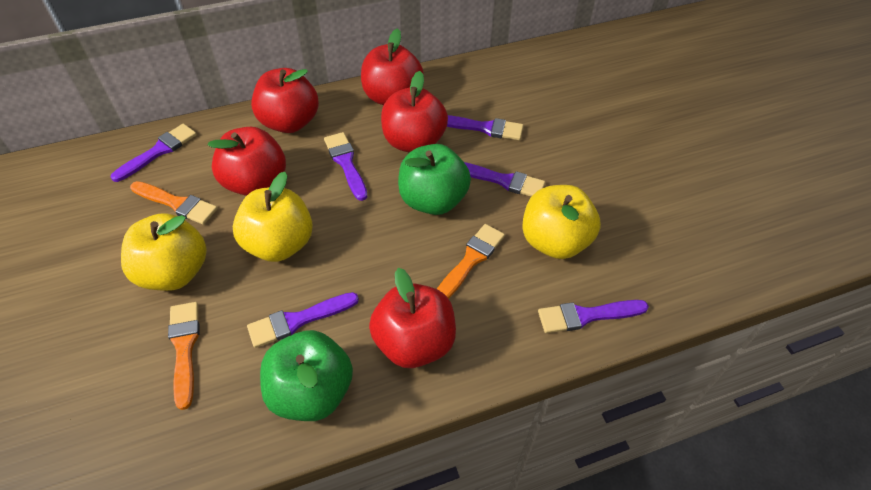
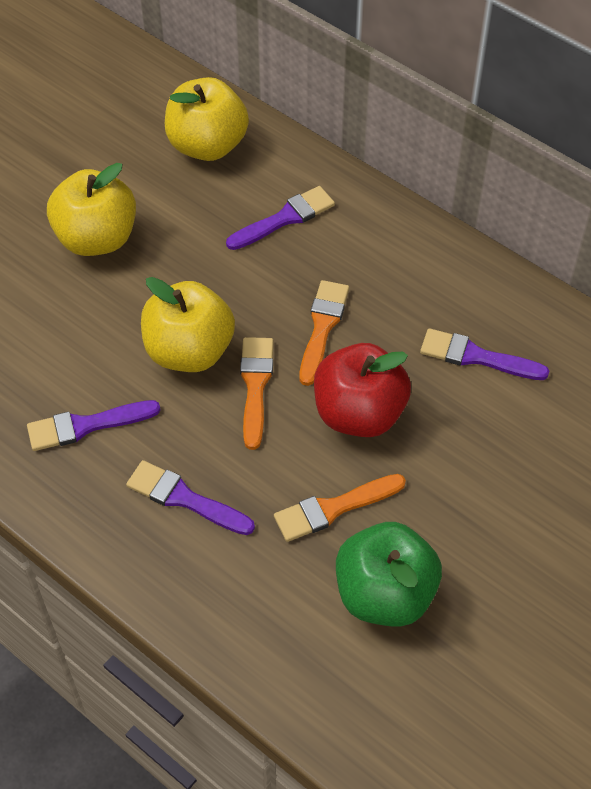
green apple: 2 -> 1
purple brush: 6 -> 4
red apple: 5 -> 1

